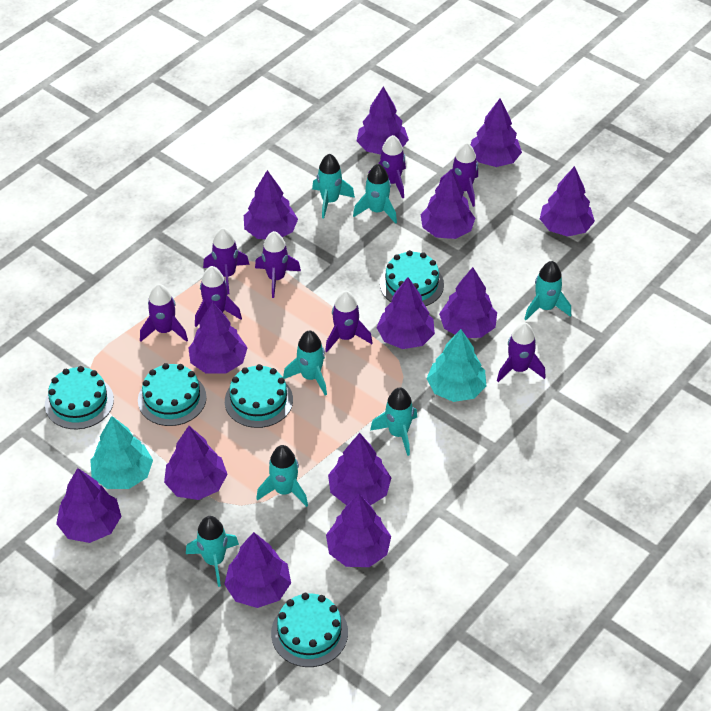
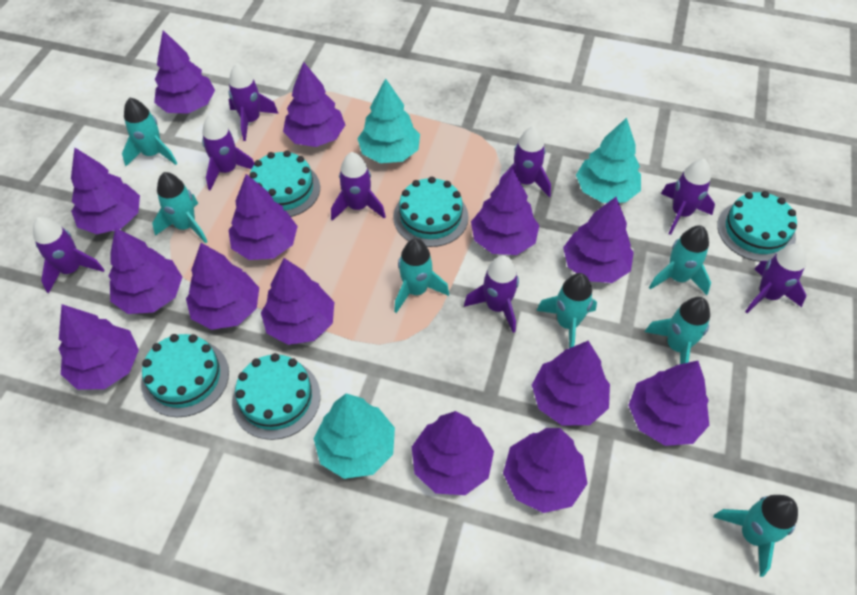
purple tree: 13 -> 14
turquoise tree: 2 -> 3

